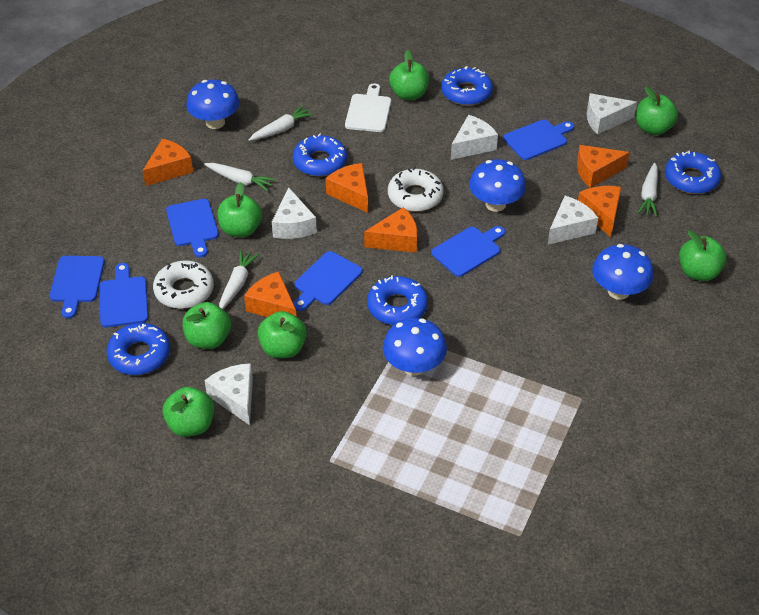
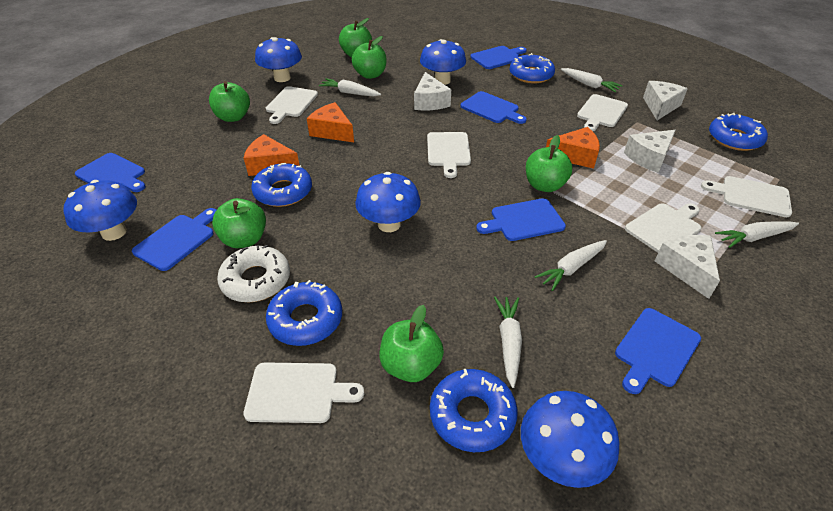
blue mushroom: 4 -> 5
green apple: 7 -> 6
orange cheese: 6 -> 3
white carrot: 4 -> 5
white cheese: 5 -> 4
white cutting board: 1 -> 6
white donut: 2 -> 1

